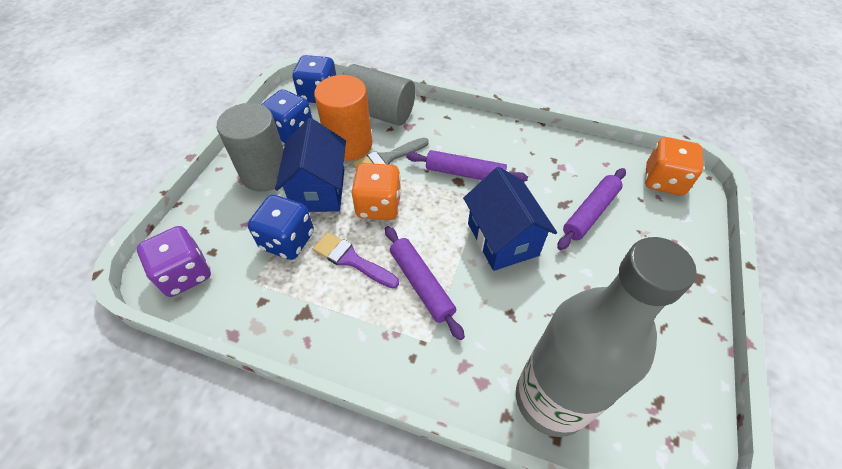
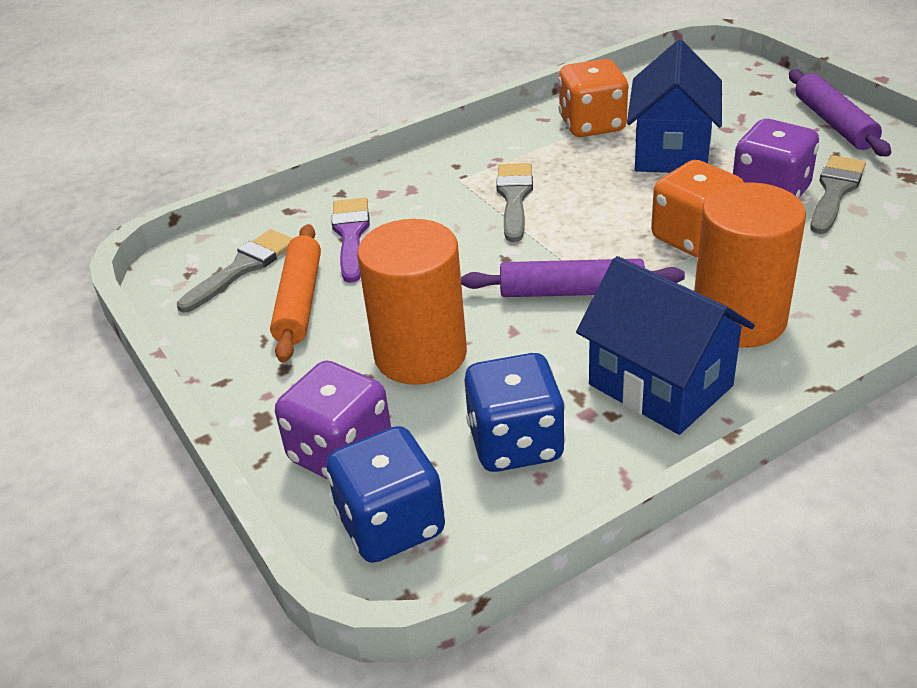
blue dice: 3 -> 2
grey bottle: 1 -> 0
grey brush: 1 -> 3
grey cylinder: 2 -> 0
orange cylinder: 1 -> 2
orange rolling pin: 0 -> 1
purple dice: 1 -> 2
purple rolling pin: 3 -> 2

